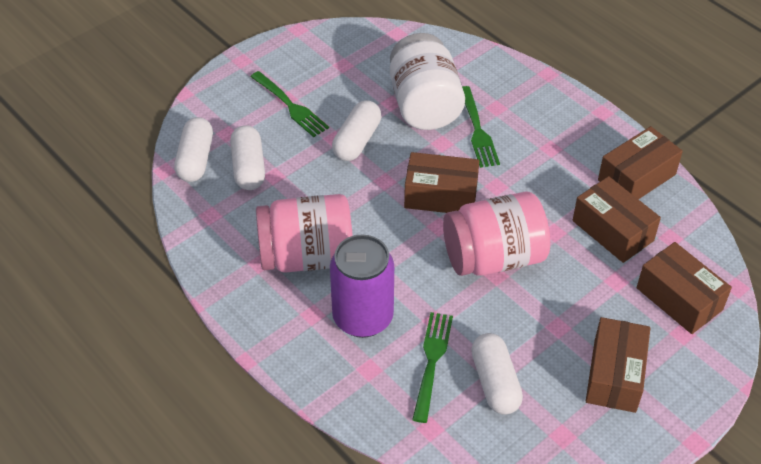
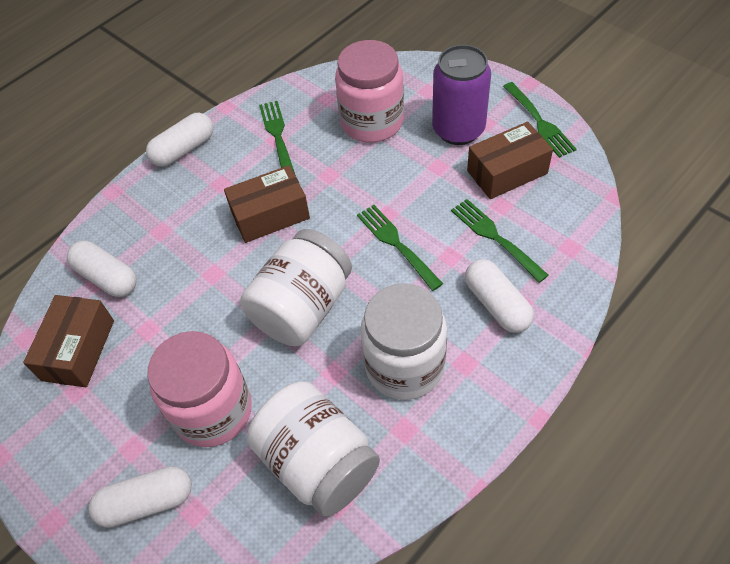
brown box: 5 -> 3
green fork: 3 -> 4
white jar: 1 -> 3

